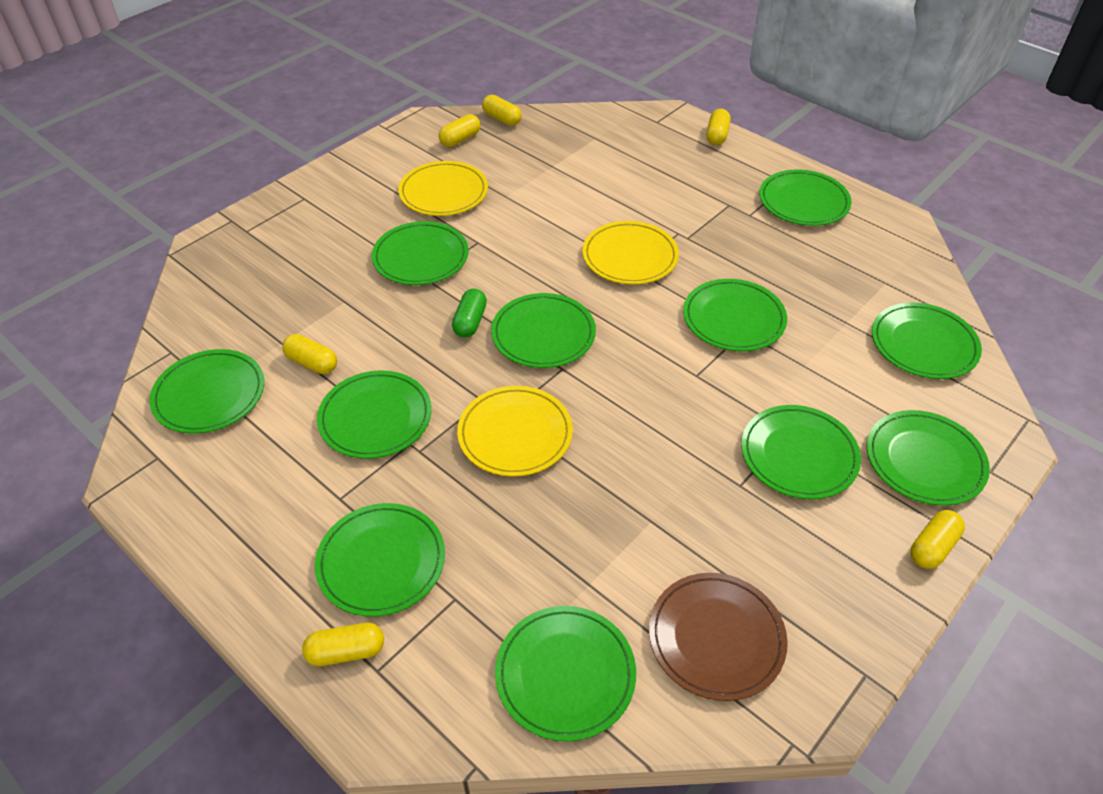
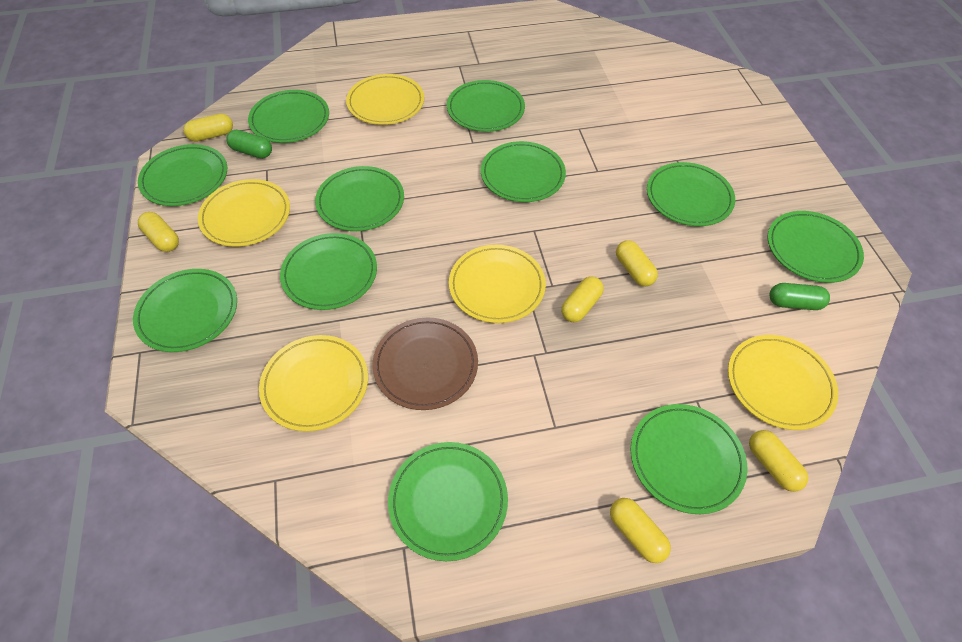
green capsule: 1 -> 2
yellow plate: 3 -> 5

